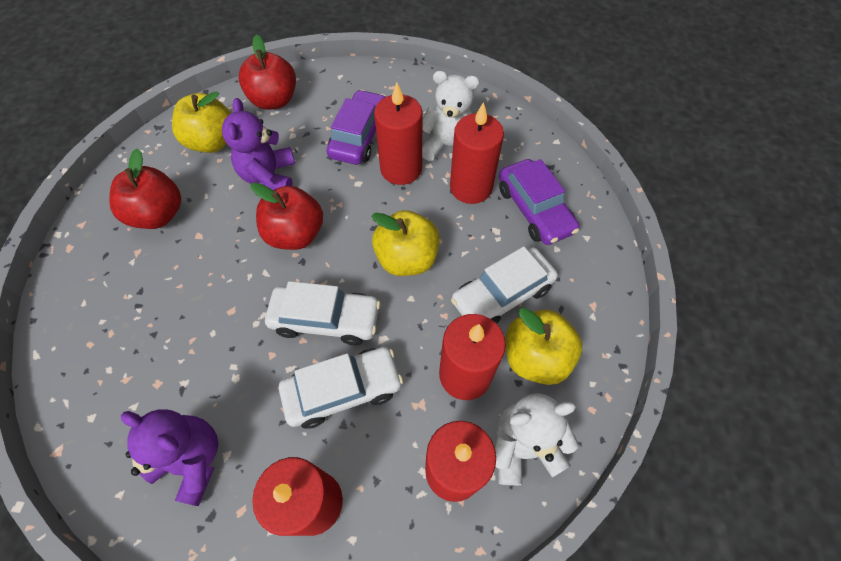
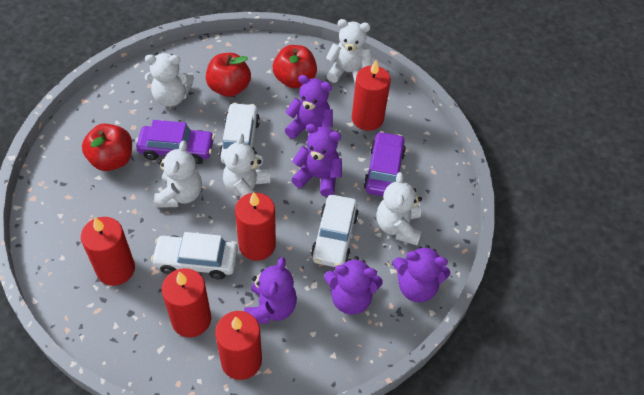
purple teddy bear: 2 -> 5
white teddy bear: 2 -> 5
yellow apple: 3 -> 0

